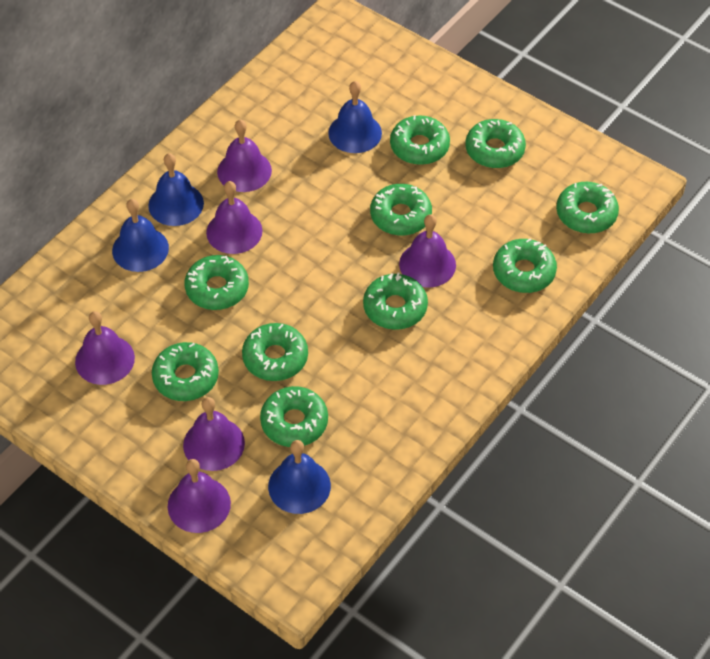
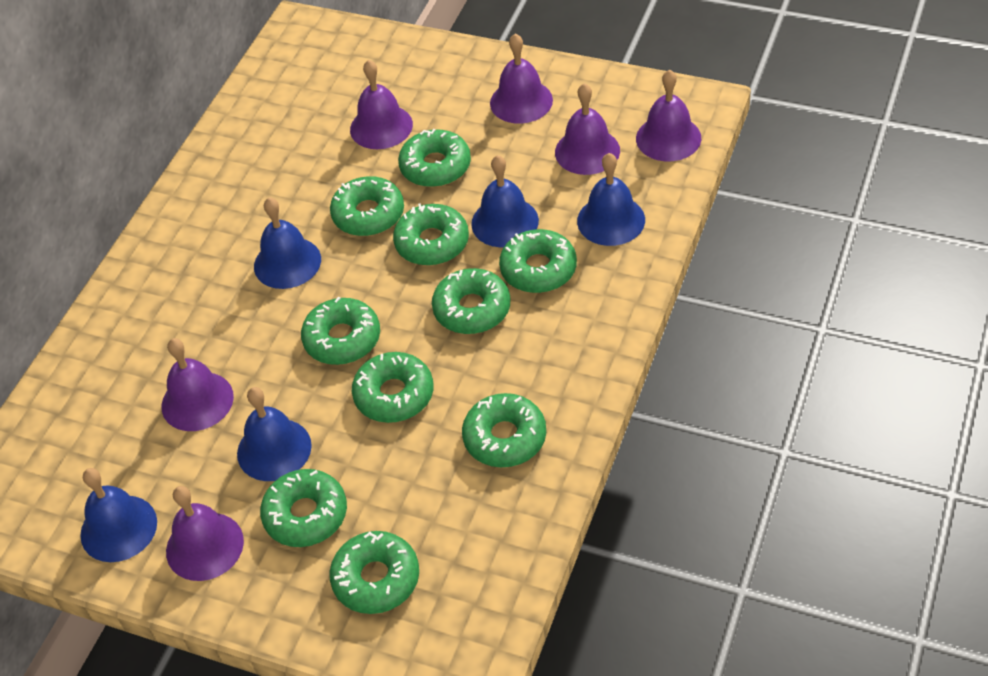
blue bell: 4 -> 5

